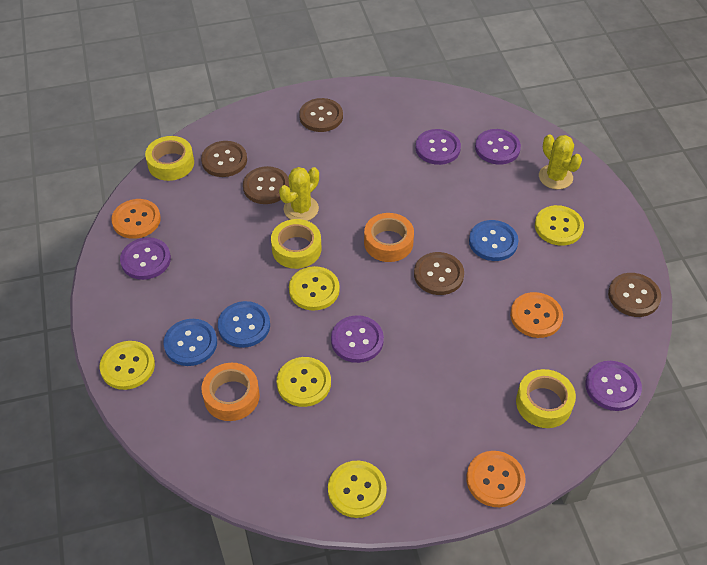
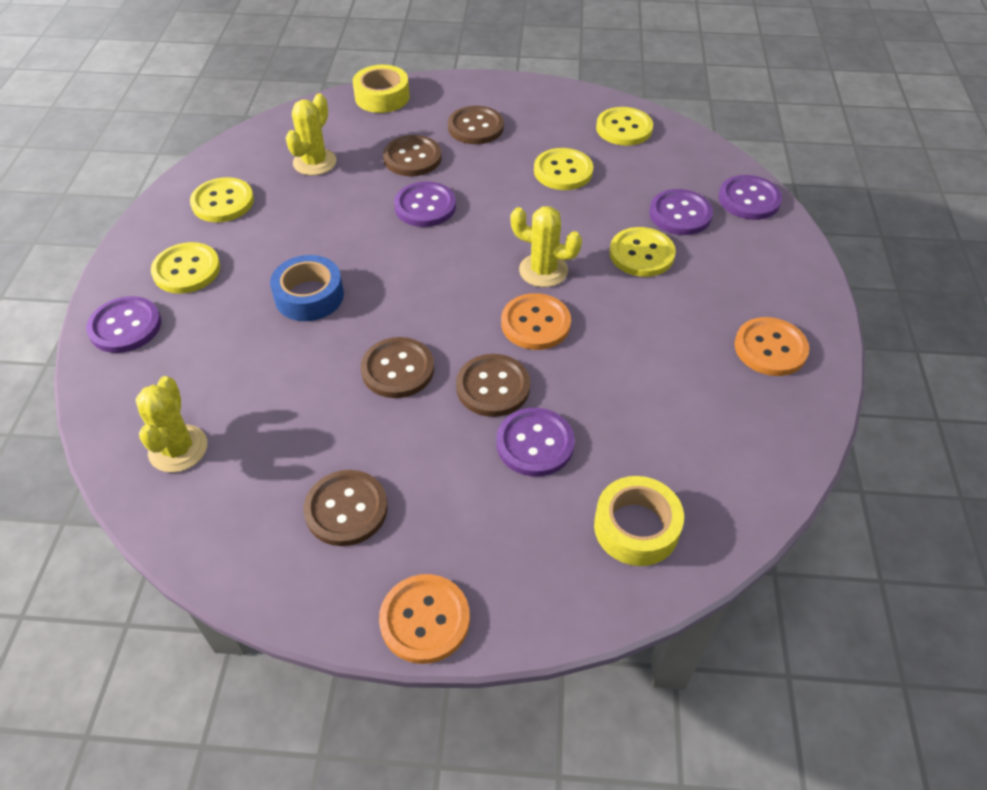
blue button: 3 -> 0
blue tape: 0 -> 1
orange tape: 2 -> 0
yellow cactus: 2 -> 3
yellow tape: 3 -> 2

